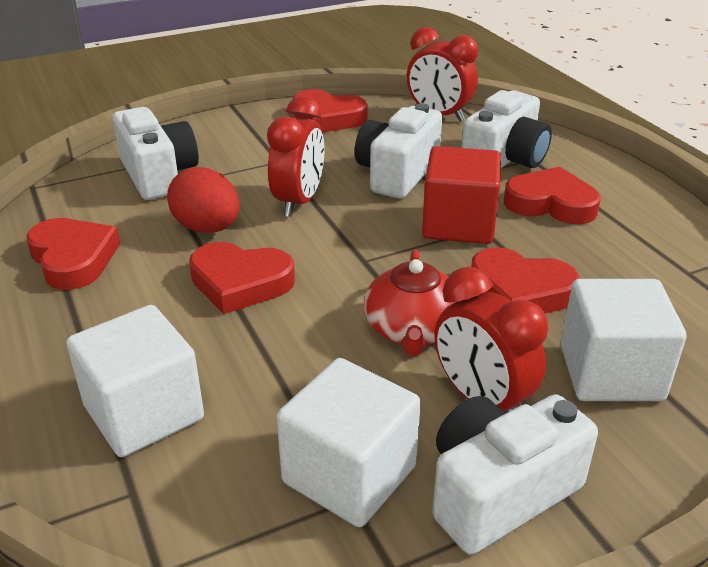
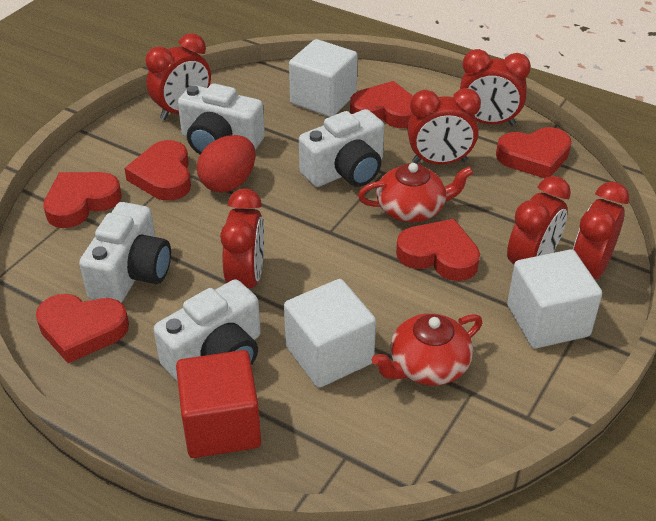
red clock: 3 -> 6
red heart: 5 -> 6
red teapot: 1 -> 2

